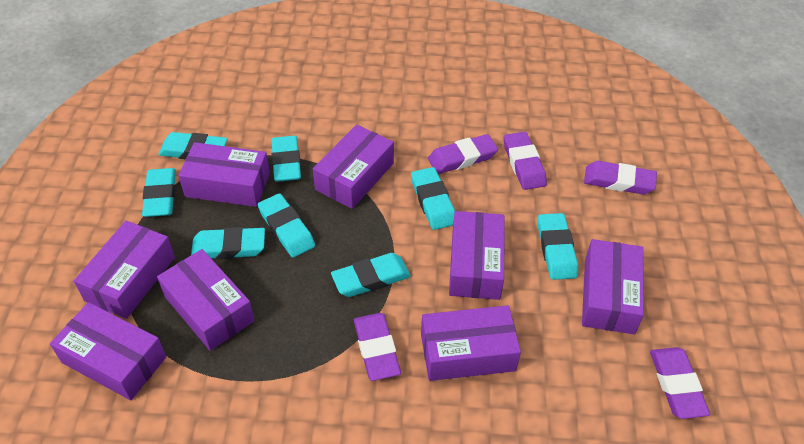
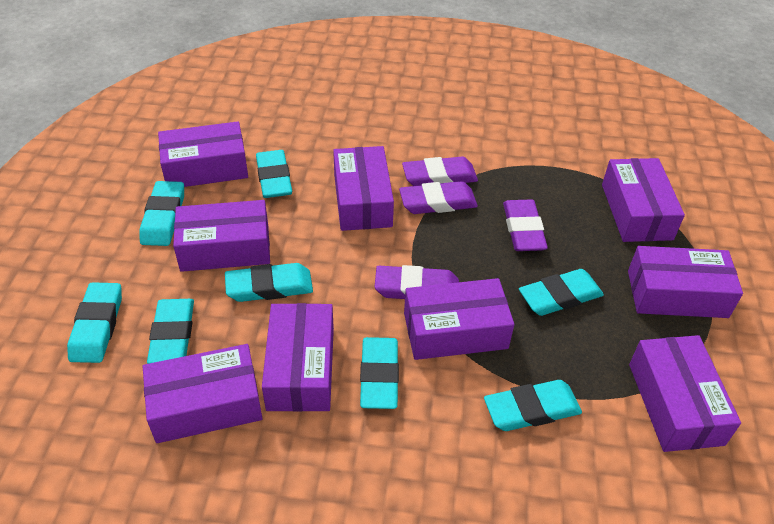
purple box: 8 -> 9
purple eraser: 5 -> 4

